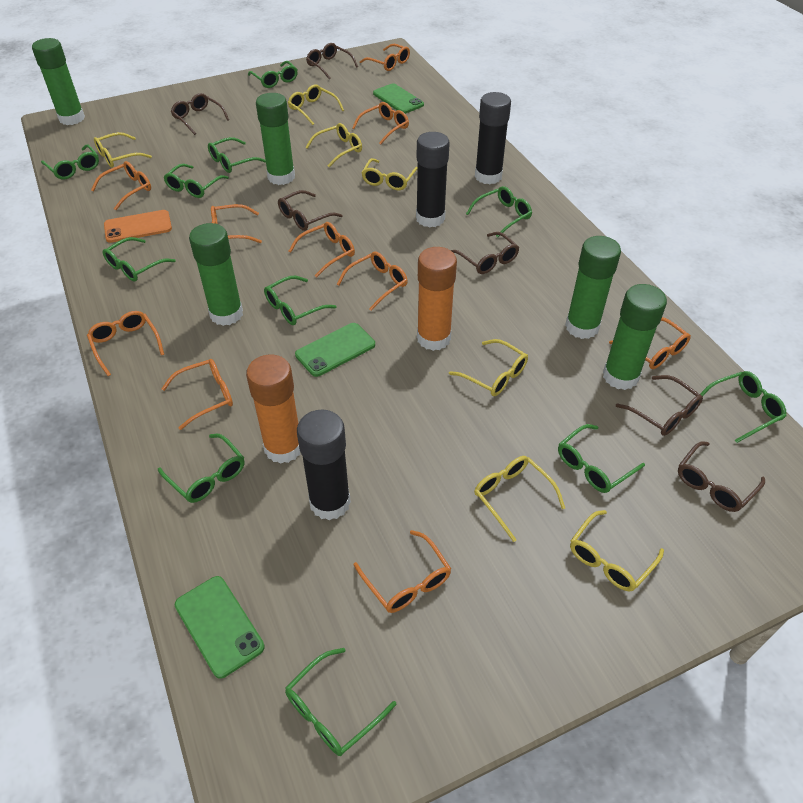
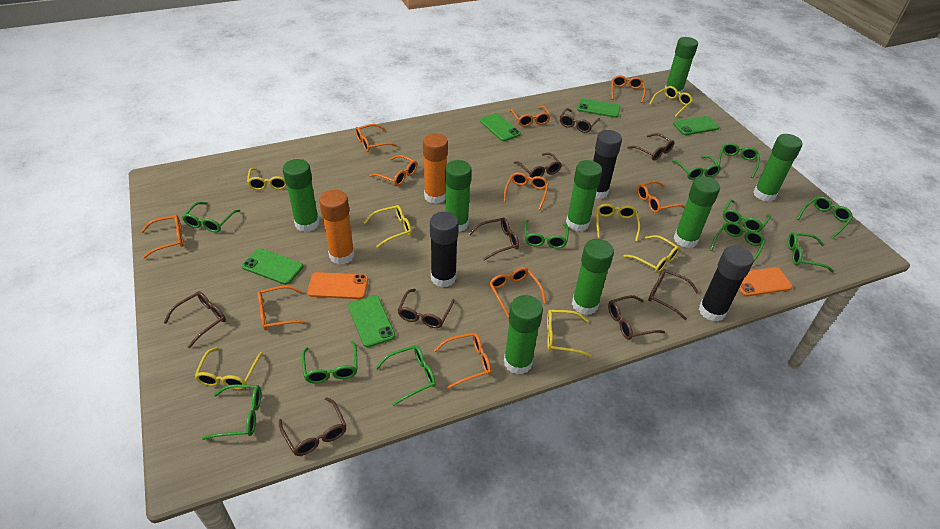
brown glasses: 6 -> 9
green glue stick: 5 -> 8
green phone: 3 -> 5
orange phone: 1 -> 2

